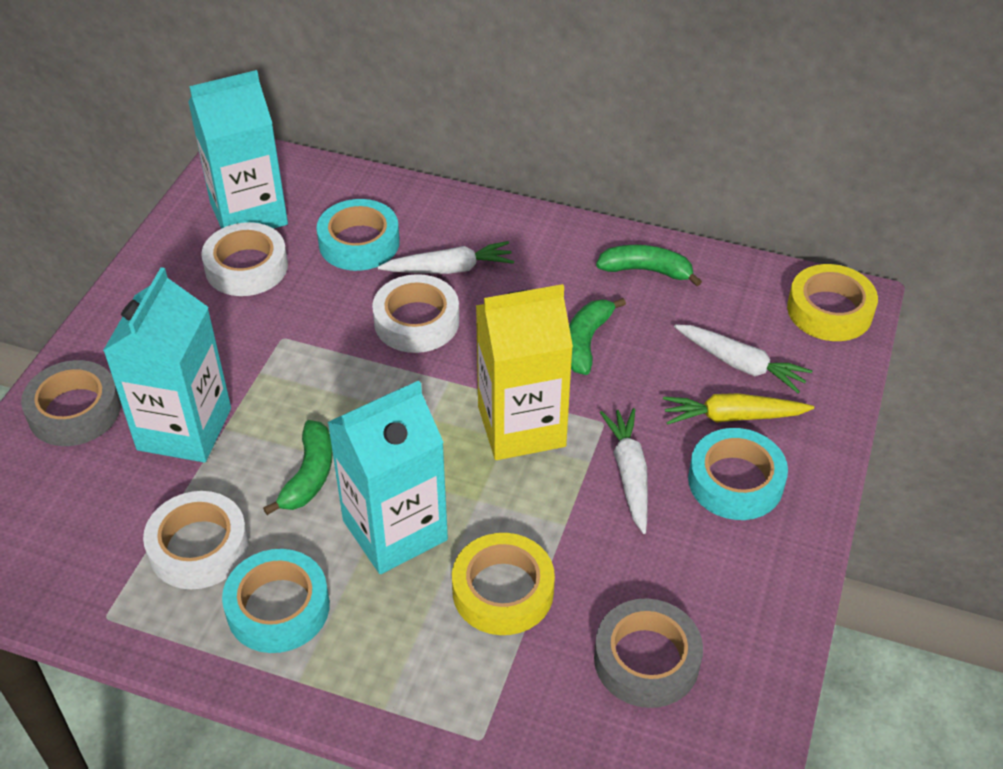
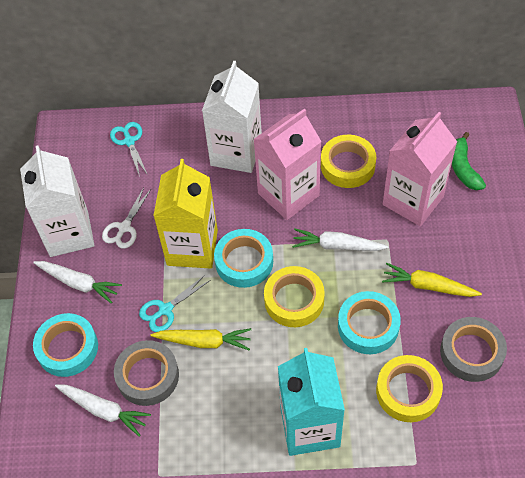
green banana: 3 -> 1
pink carton: 0 -> 2
turquoise carton: 3 -> 1
turquoise scissors: 0 -> 2
white carton: 0 -> 2
white scissors: 0 -> 1
white tape: 3 -> 0
yellow carrot: 1 -> 2
yellow tape: 2 -> 3

